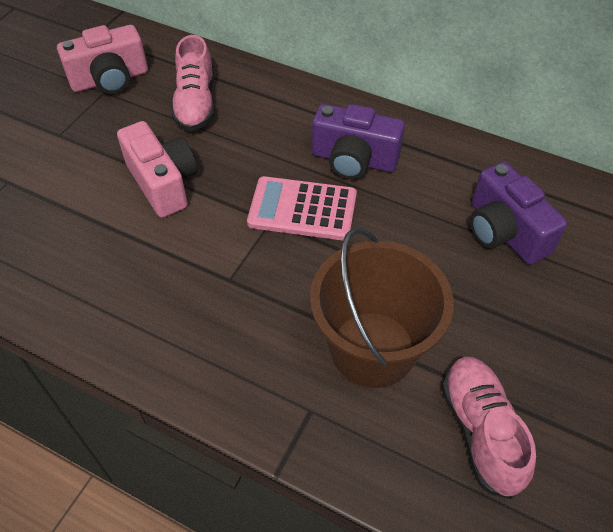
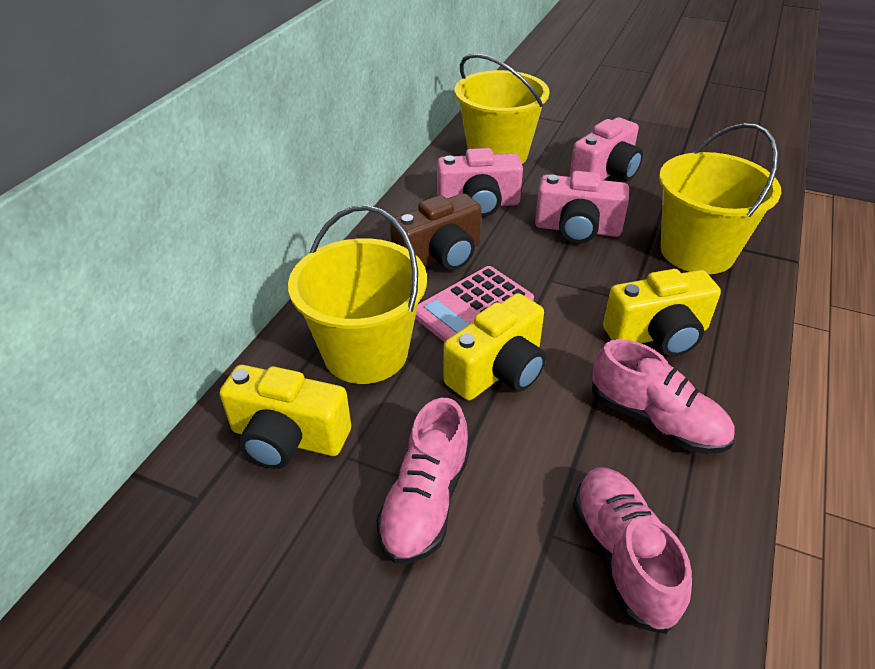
brown bucket: 1 -> 0
brown camera: 0 -> 1
pink camera: 2 -> 3
pink shoe: 2 -> 3
purple camera: 2 -> 0
yellow bucket: 0 -> 3
yellow camera: 0 -> 3

